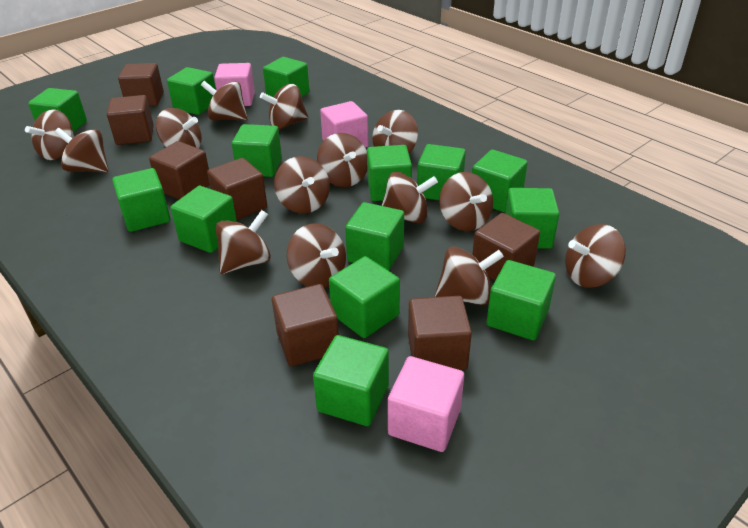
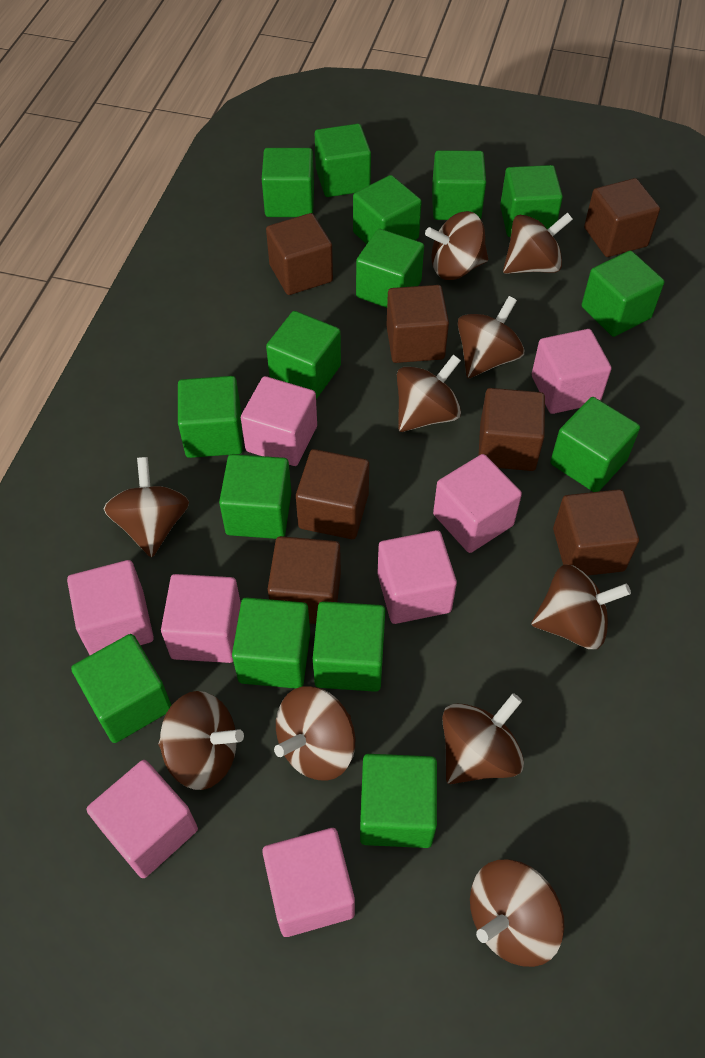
brown spinning top: 14 -> 10
green cube: 14 -> 15
pink cube: 3 -> 8

